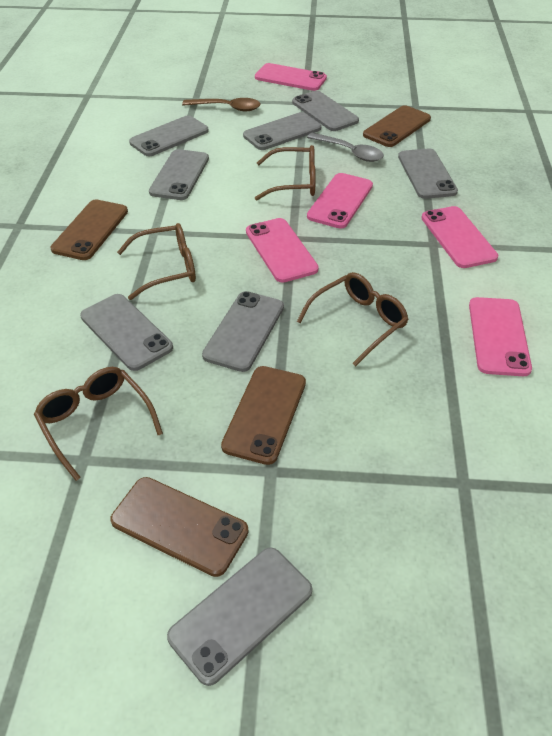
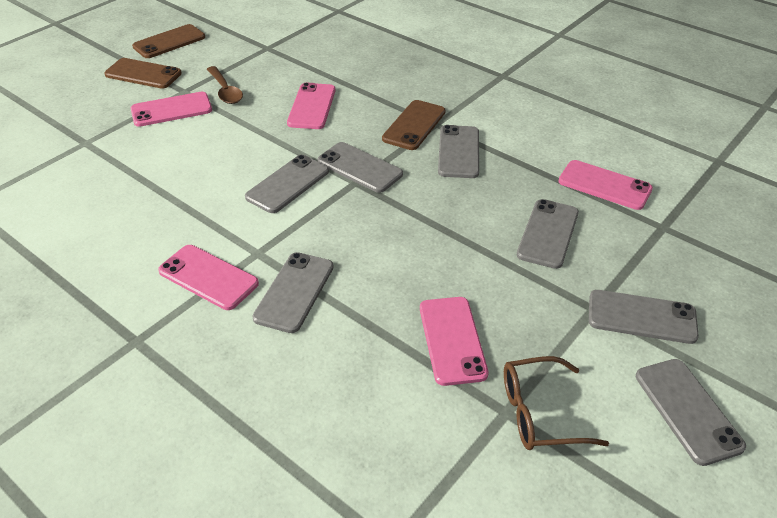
brown glasses: 4 -> 1
brown phone: 4 -> 3
grey phone: 8 -> 7
grey spoon: 1 -> 0

